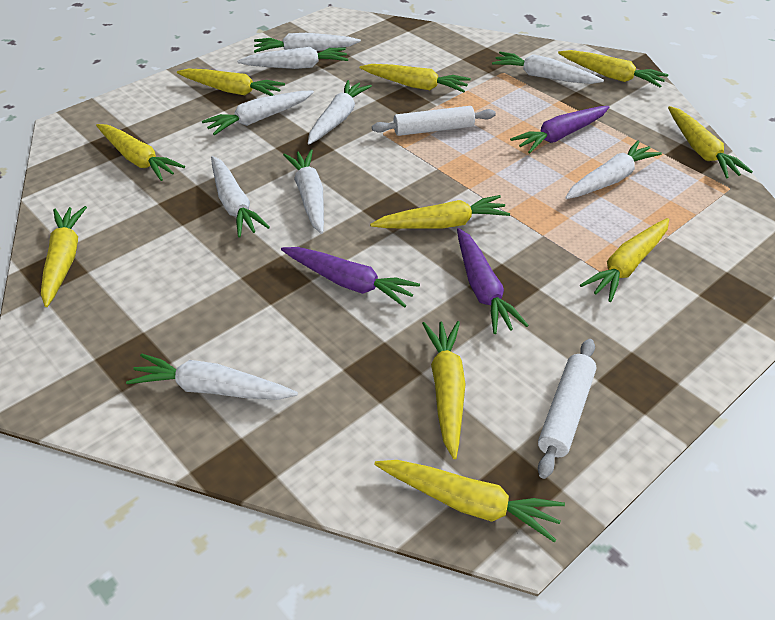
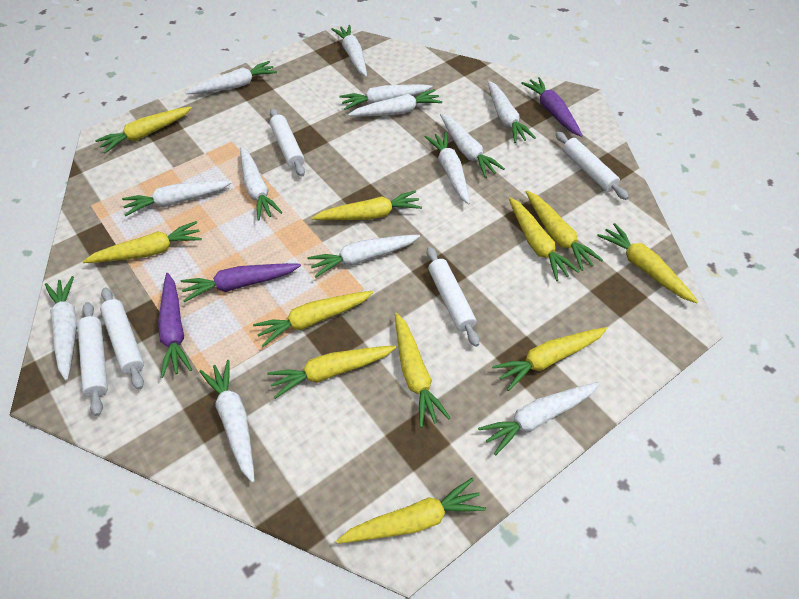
white carrot: 9 -> 13
white rolling pin: 2 -> 5
yellow carrot: 10 -> 11

